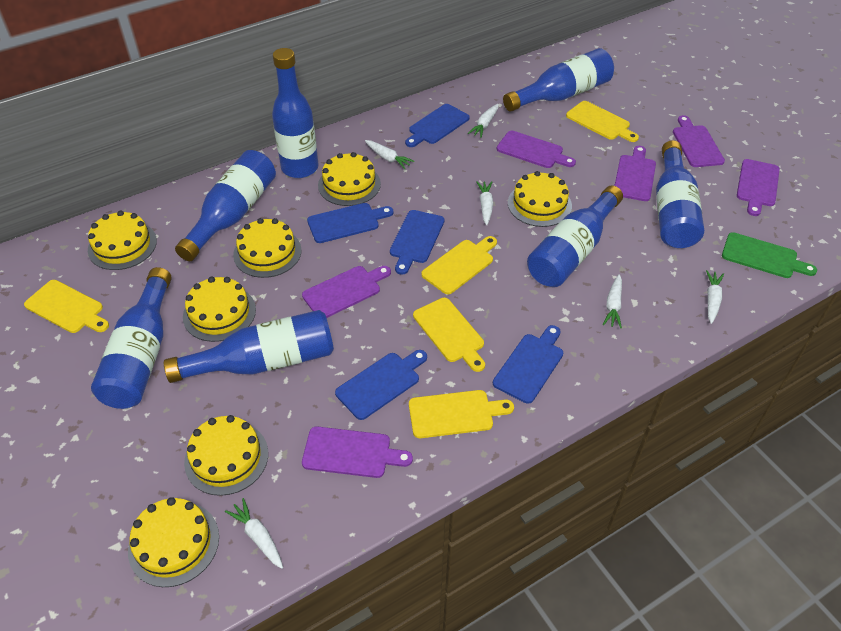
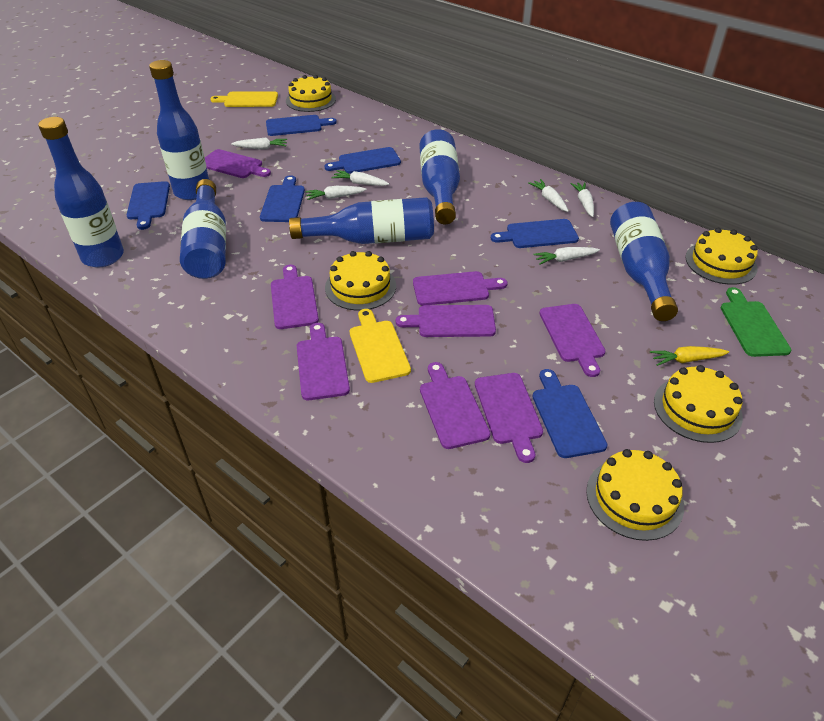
blue bottle: 7 -> 6
blue cutting board: 5 -> 6
purple cutting board: 6 -> 8
yellow cake: 7 -> 5
yellow carrot: 0 -> 1
yellow cutting board: 5 -> 2

